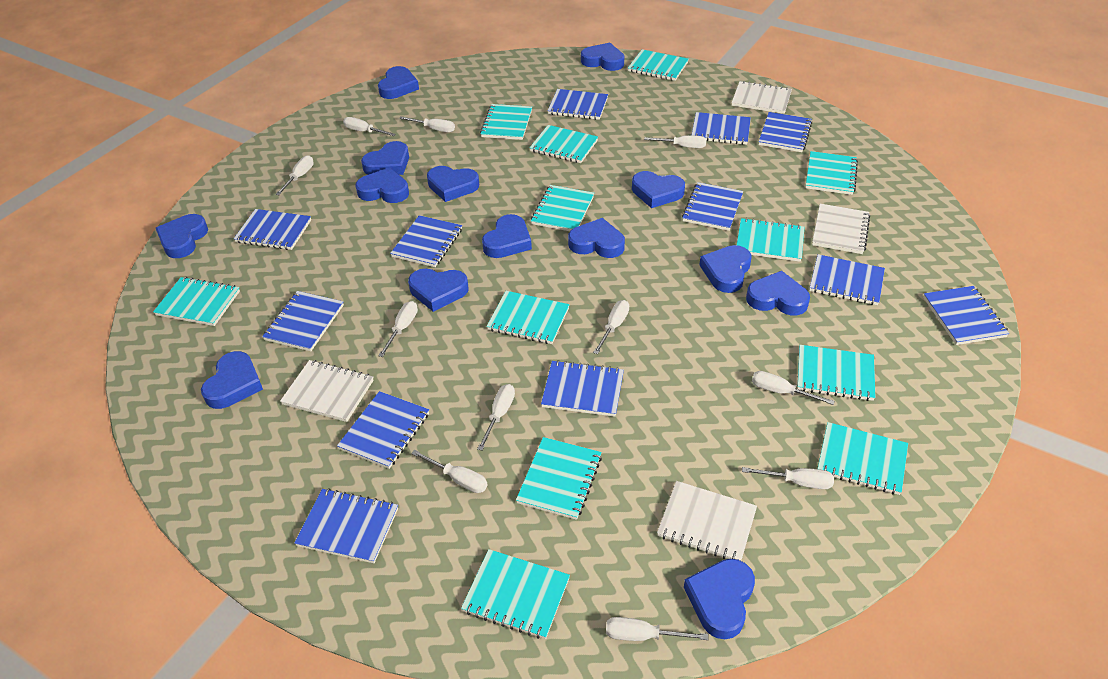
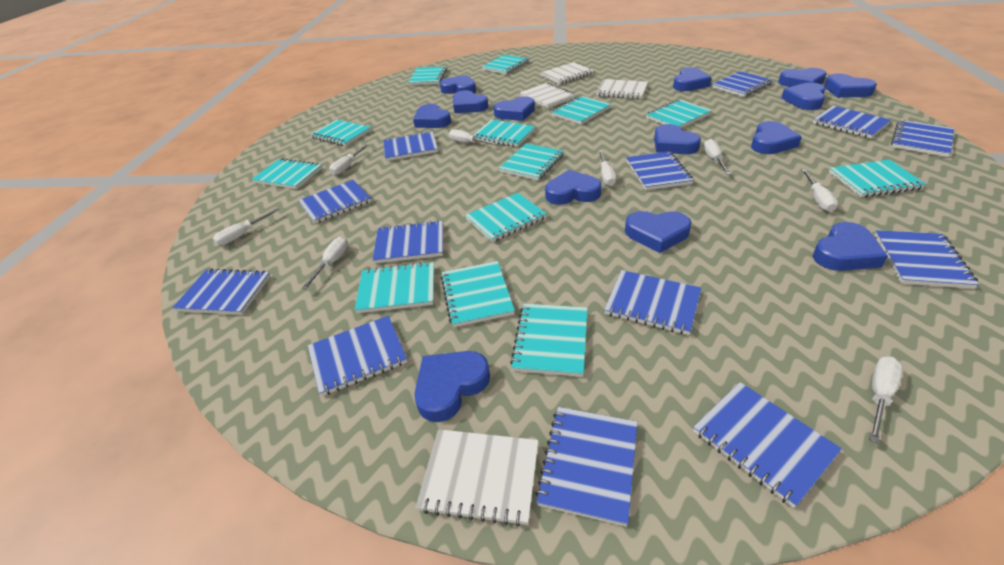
blue notebook: 12 -> 13
turquoise notebook: 12 -> 13
white screwdriver: 11 -> 8

